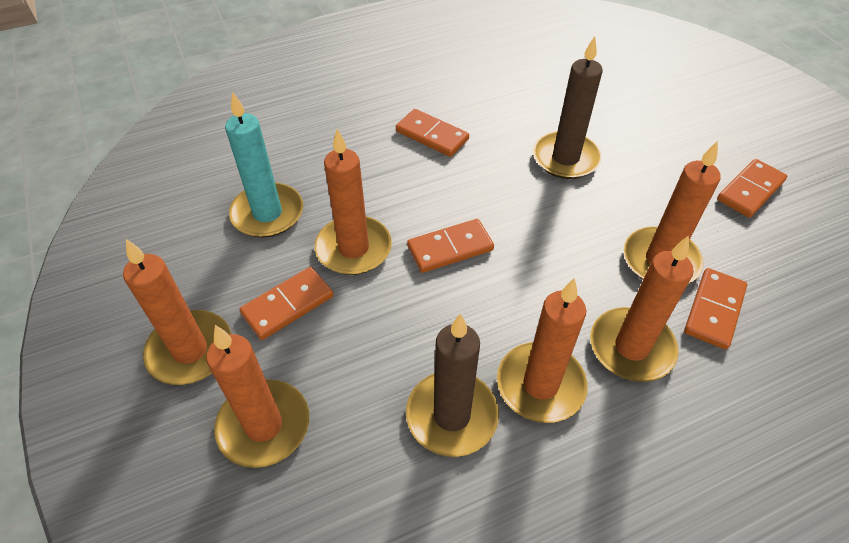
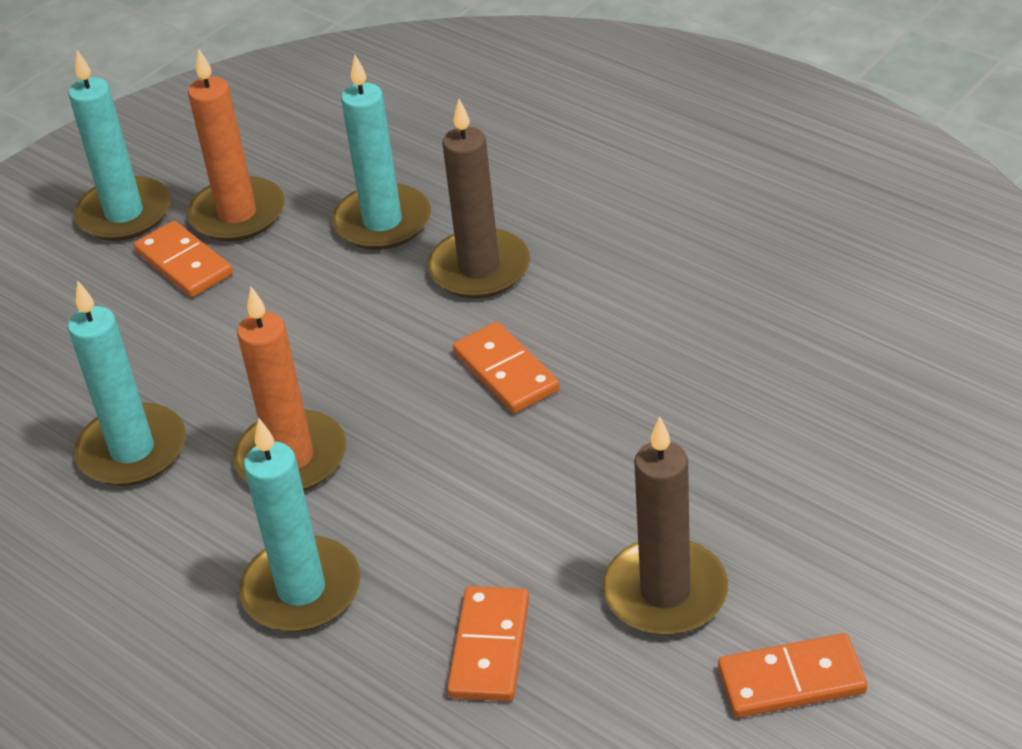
orange candle: 6 -> 2
orange domino: 5 -> 4
turquoise candle: 1 -> 4

